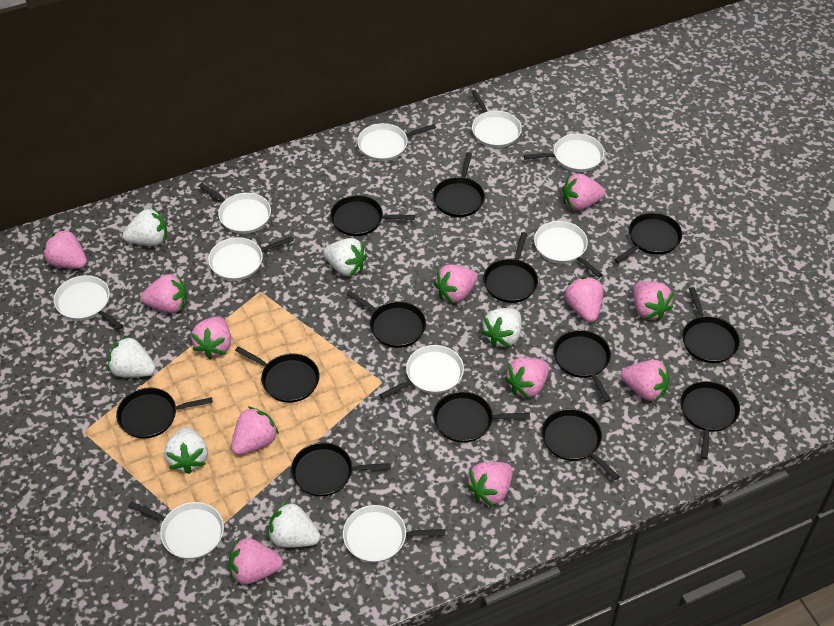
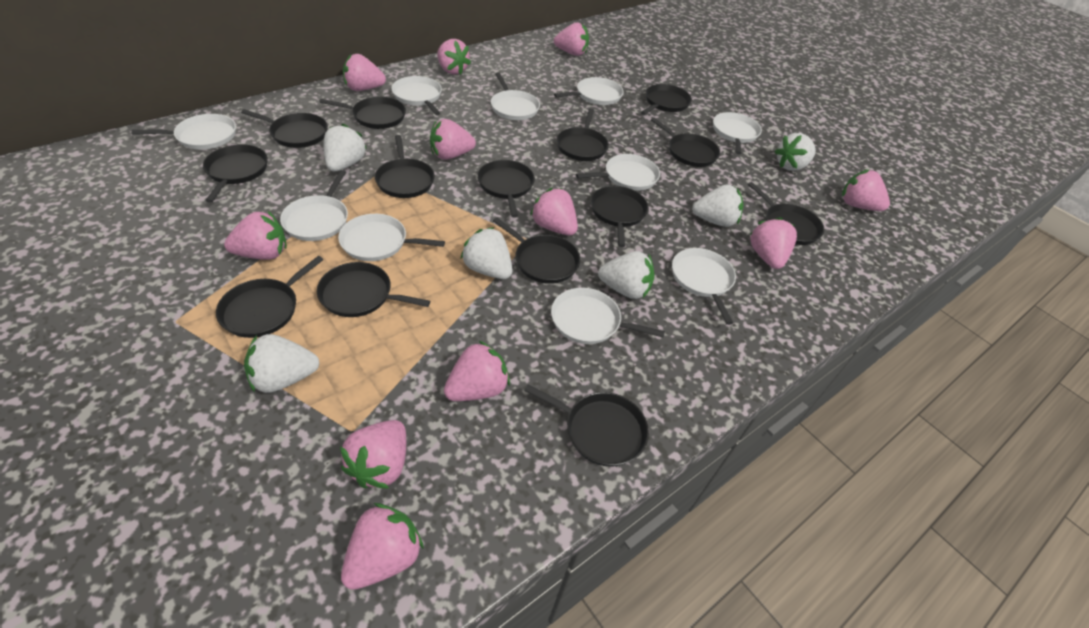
black pan: 13 -> 14
pink strawberry: 12 -> 11

